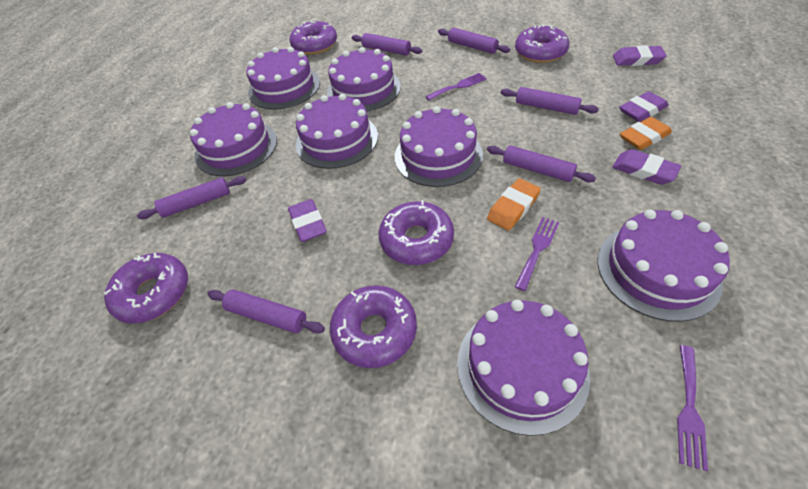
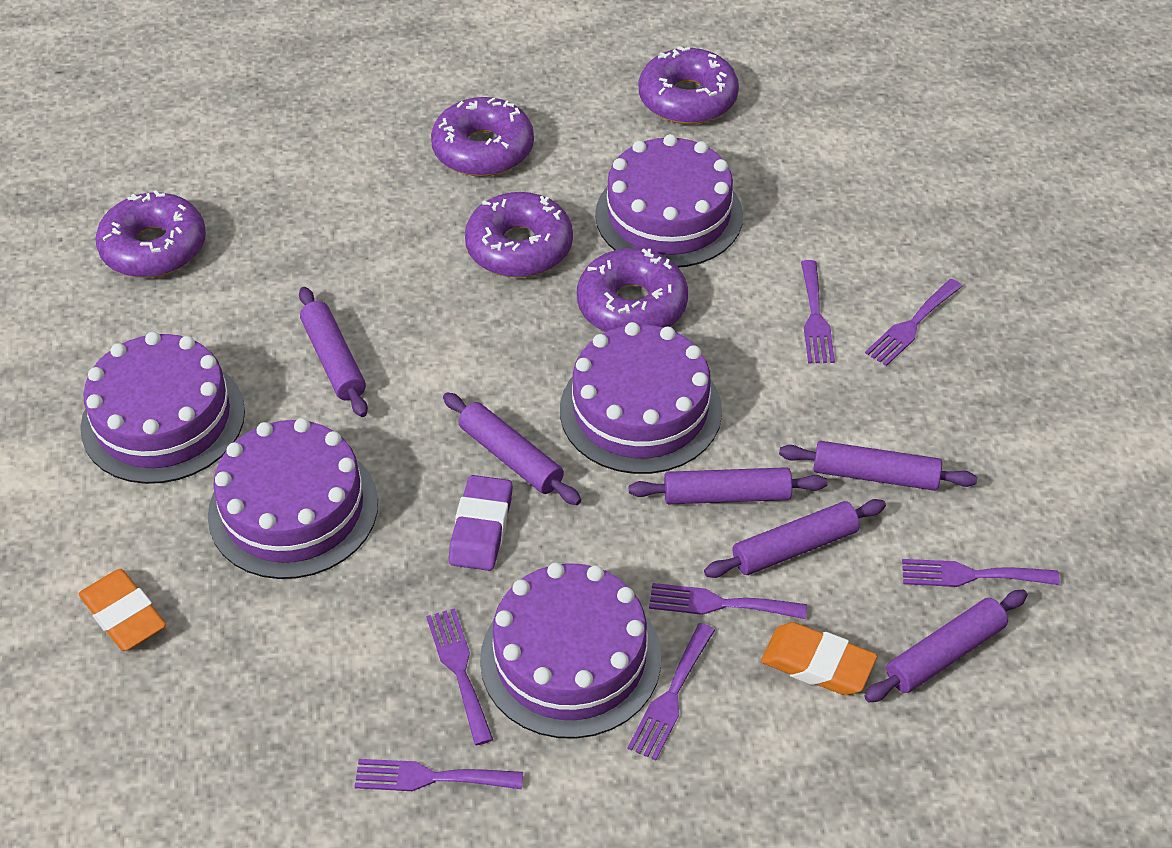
purple cake: 7 -> 5
purple eraser: 4 -> 1
purple fork: 3 -> 7

